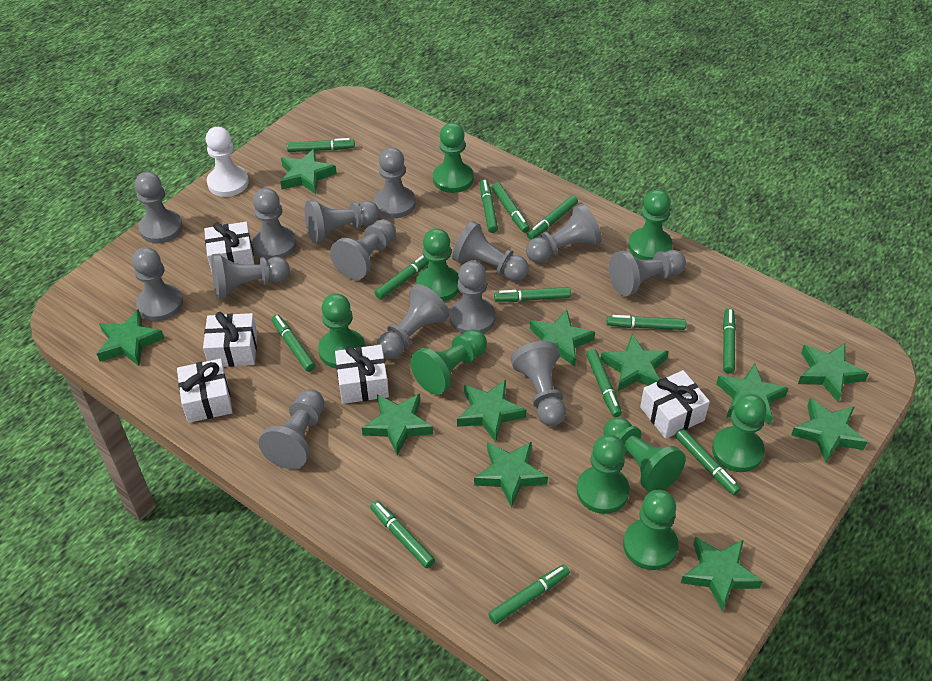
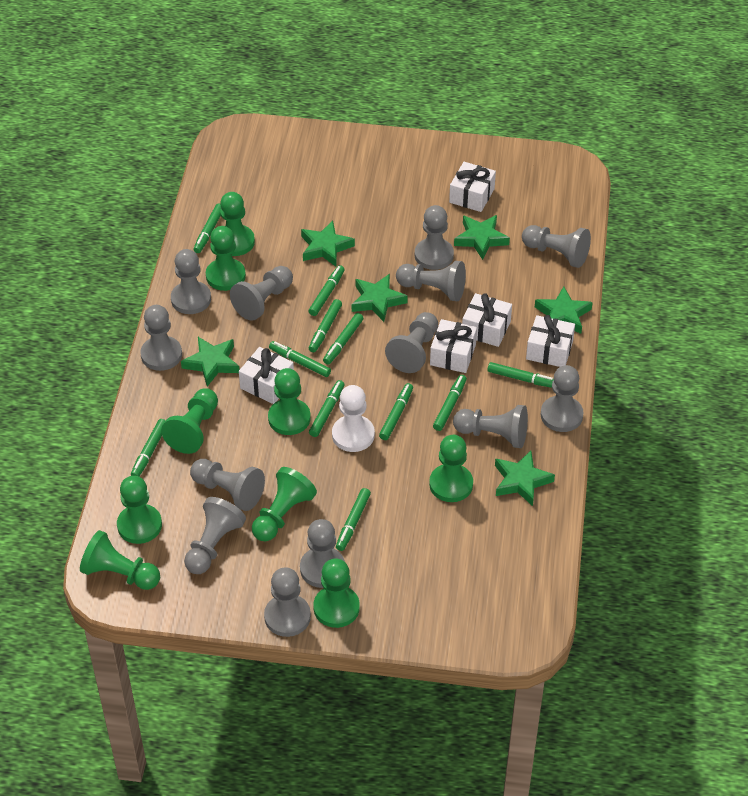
green marker: 13 -> 11
green star: 11 -> 6
grey pawn: 14 -> 13

